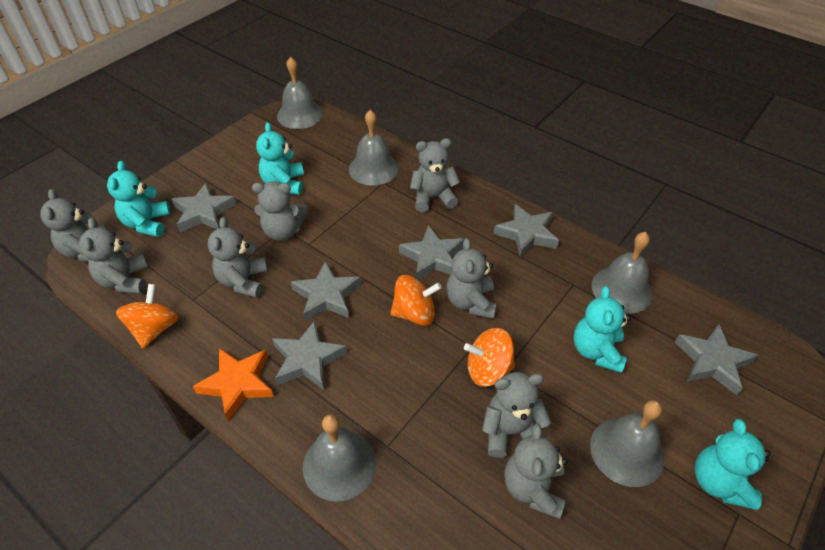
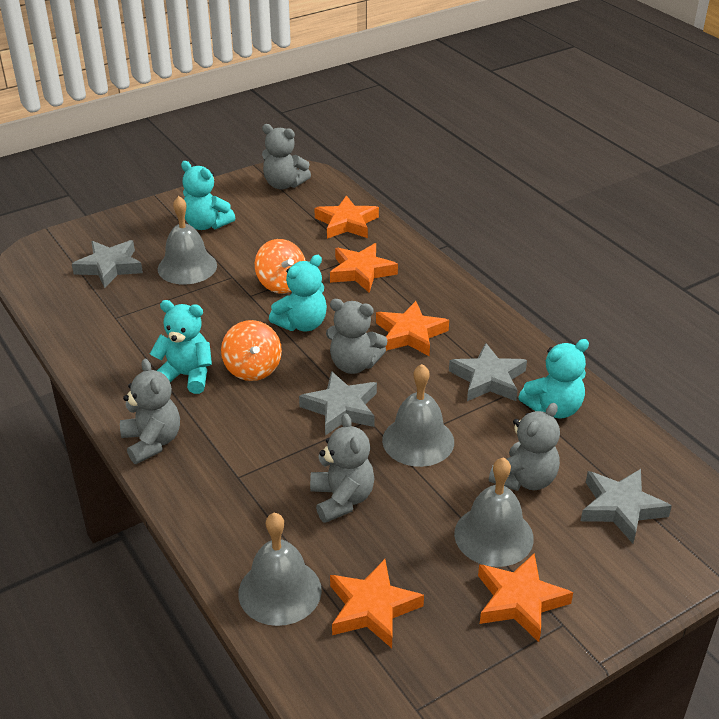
grey bell: 5 -> 4
grey star: 6 -> 4
grey teddy bear: 8 -> 5
orange spinning top: 3 -> 2
orange star: 1 -> 5

